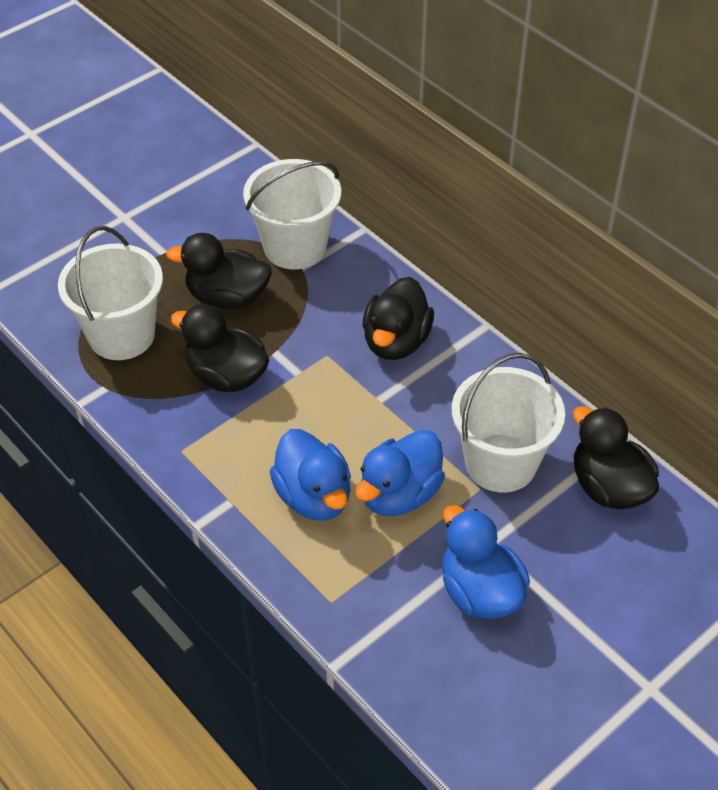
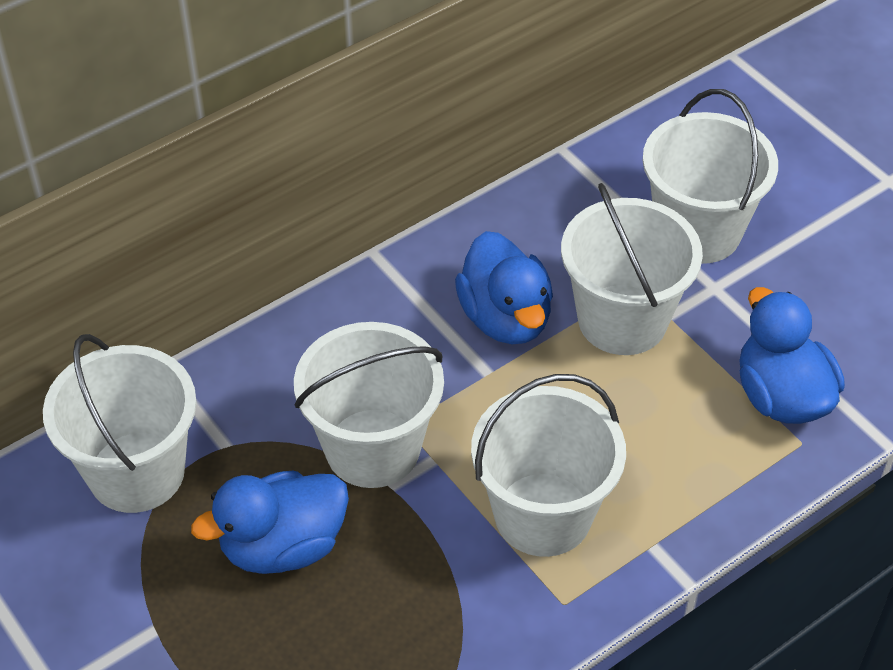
black duck: 4 -> 0
white bucket: 3 -> 5

